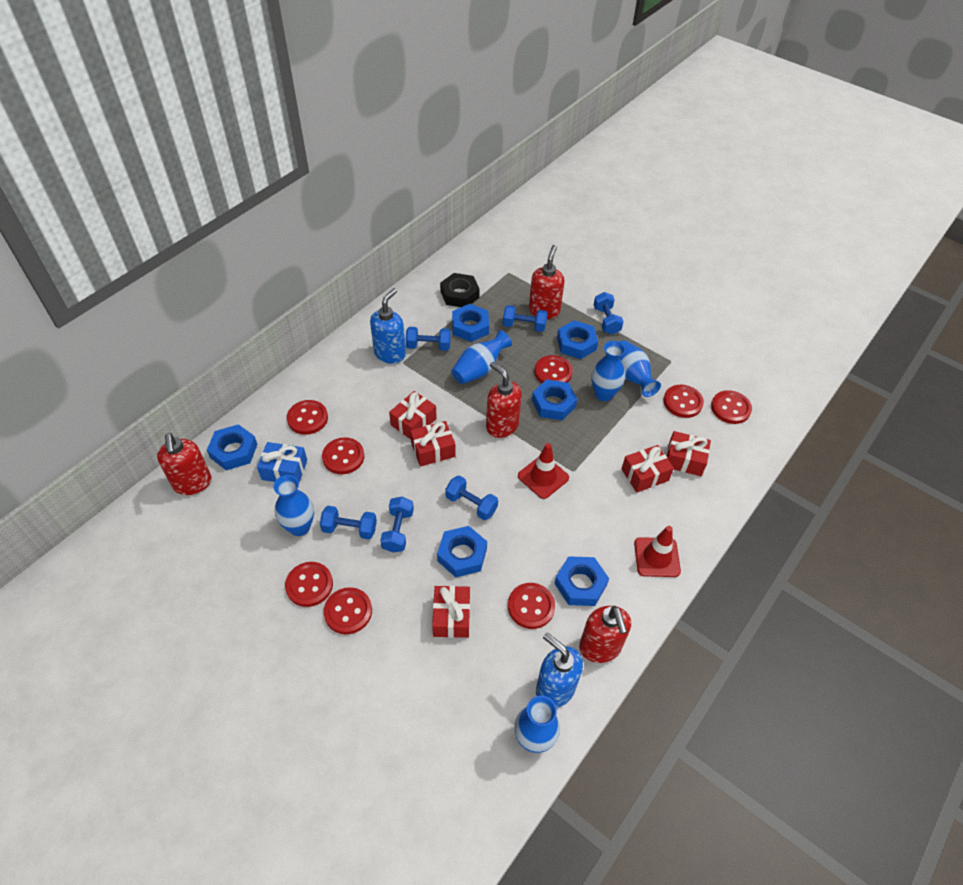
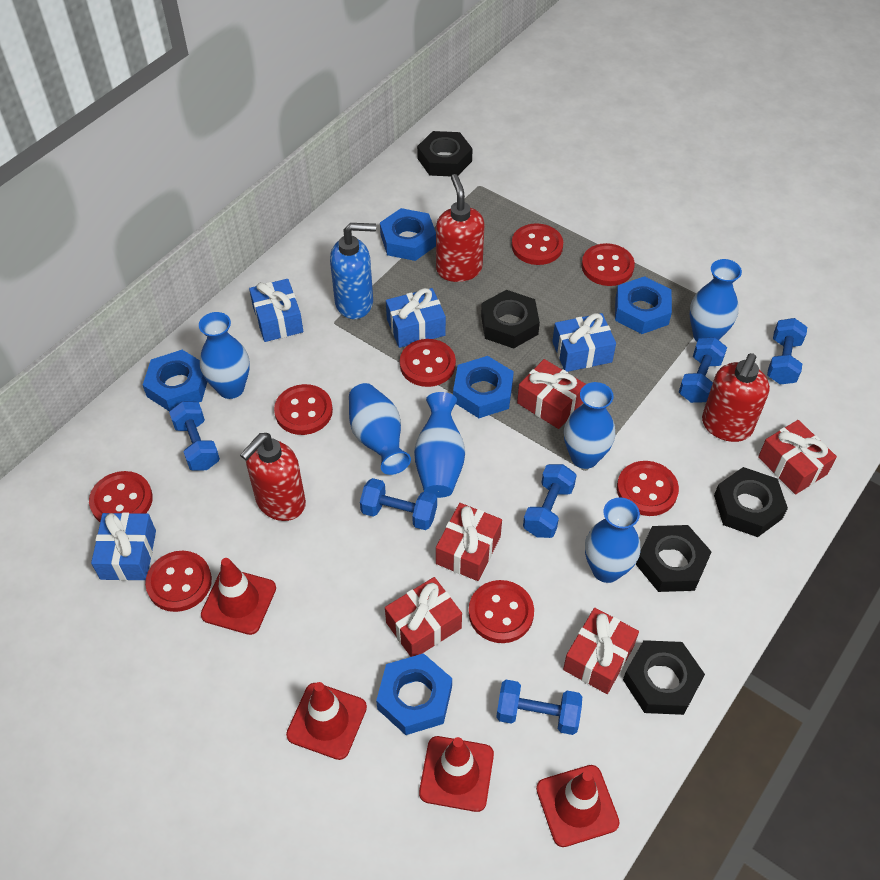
black nut: 1 -> 5
blue gift: 1 -> 4
blue nut: 6 -> 5
blue soap dispenser: 2 -> 1
blue vase: 5 -> 6
red soap dispenser: 4 -> 3
red traffic cone: 2 -> 4

